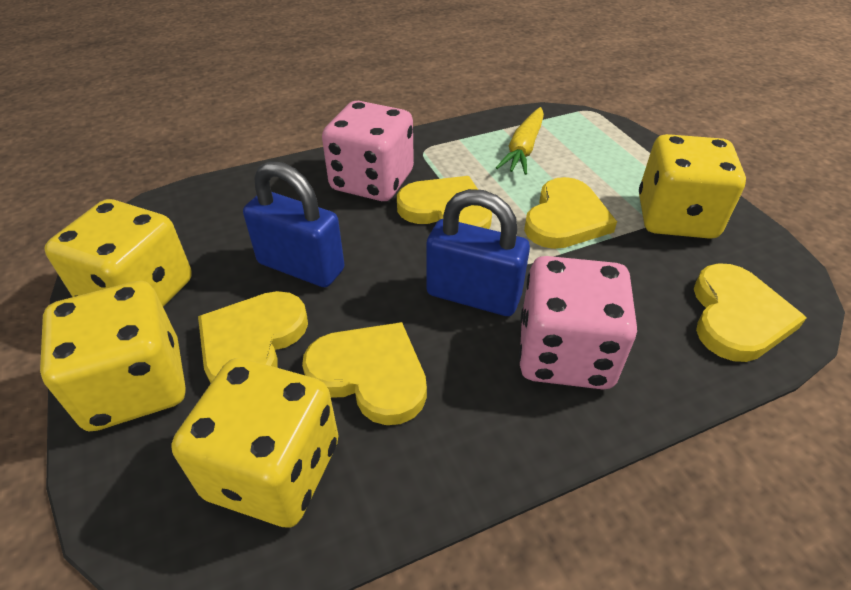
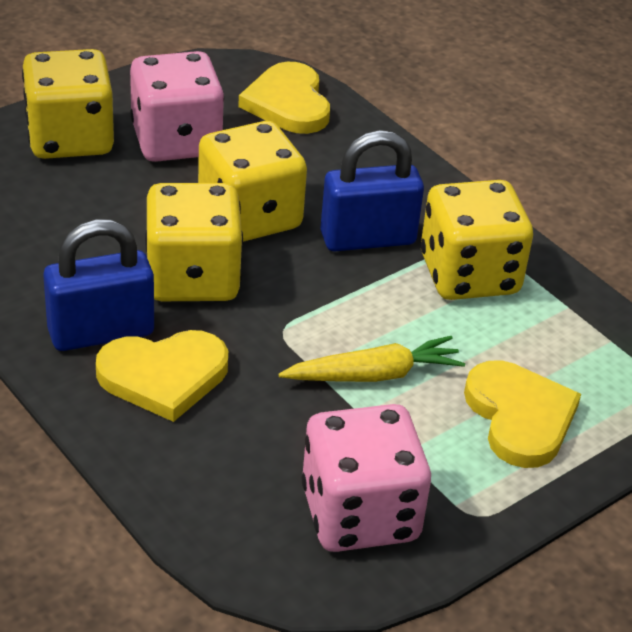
yellow heart: 5 -> 3

